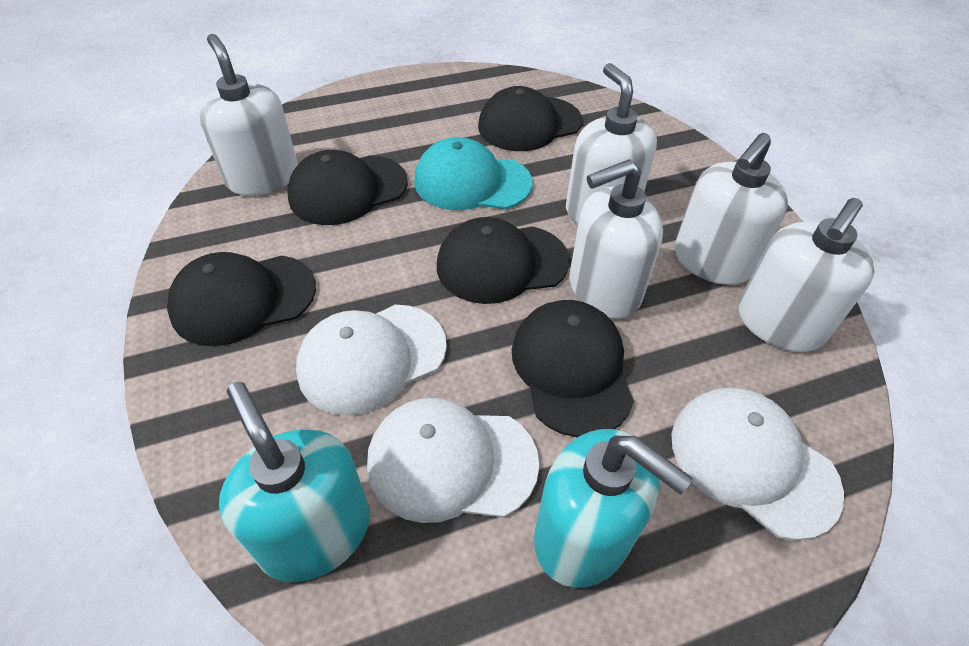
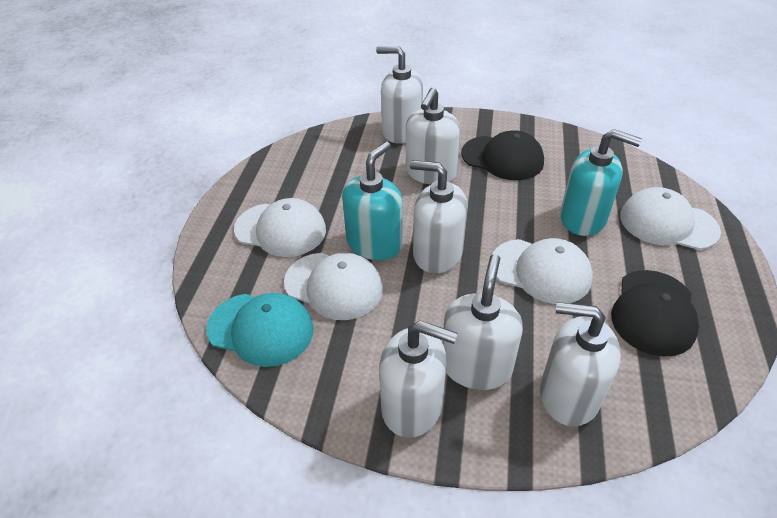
black cap: 5 -> 2
white cap: 3 -> 4
white soap dispenser: 5 -> 6

